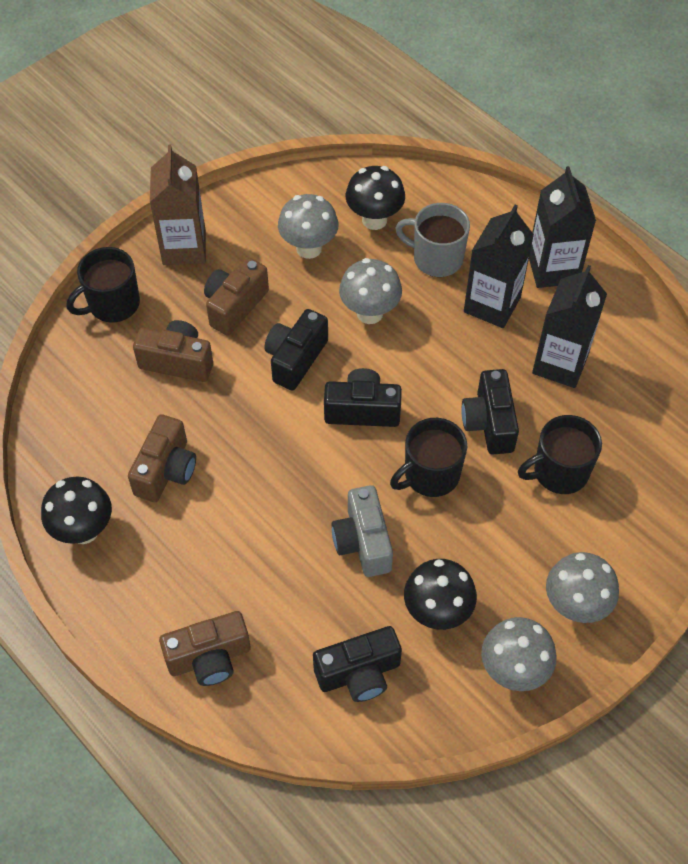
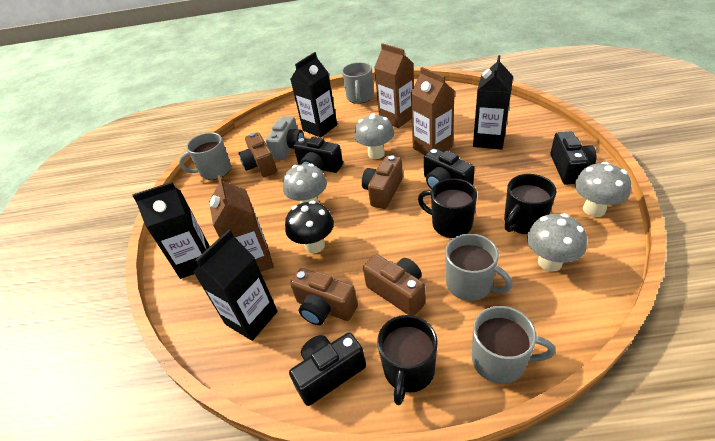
black carton: 3 -> 4
black mushroom: 3 -> 1
brown carton: 1 -> 3
grey mug: 1 -> 4

